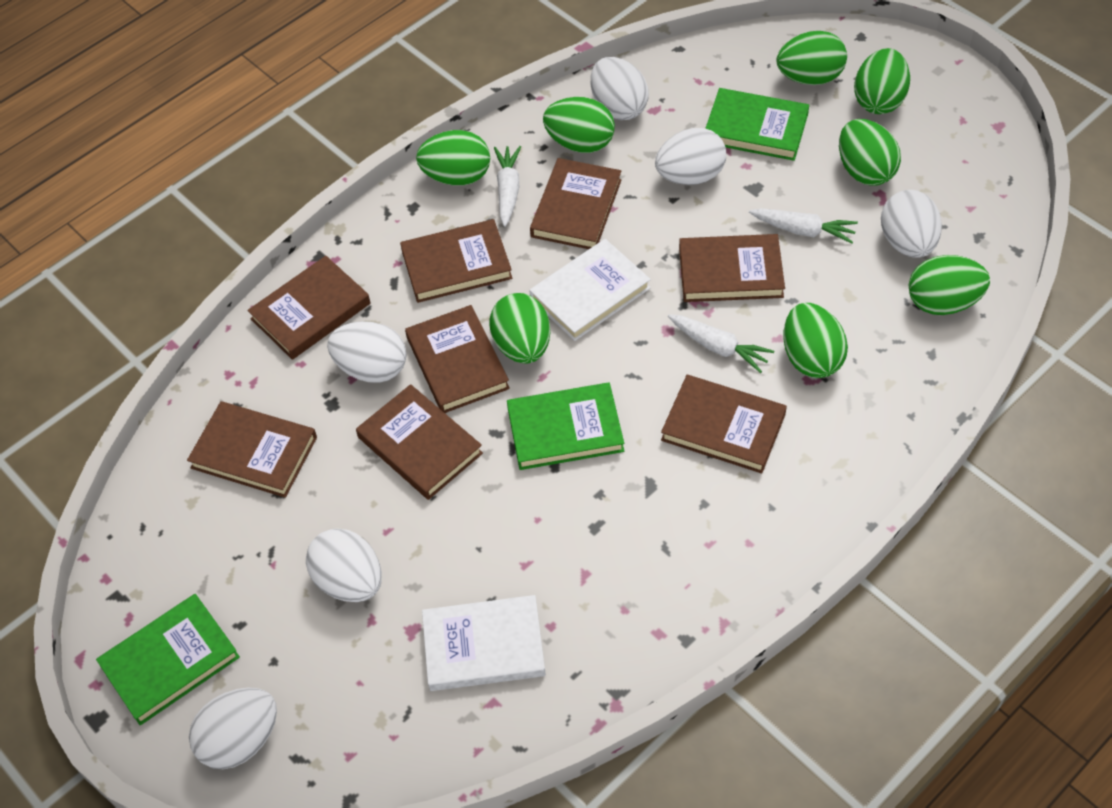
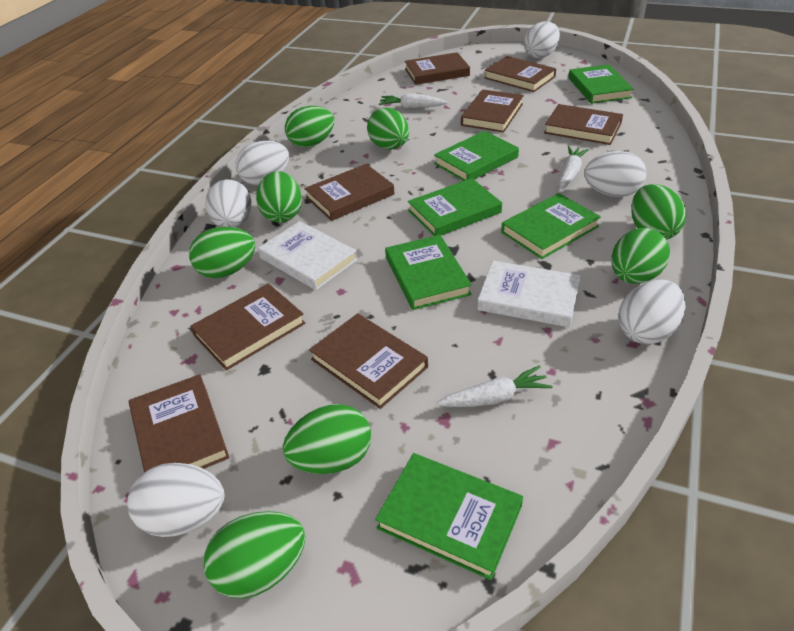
green book: 3 -> 6

